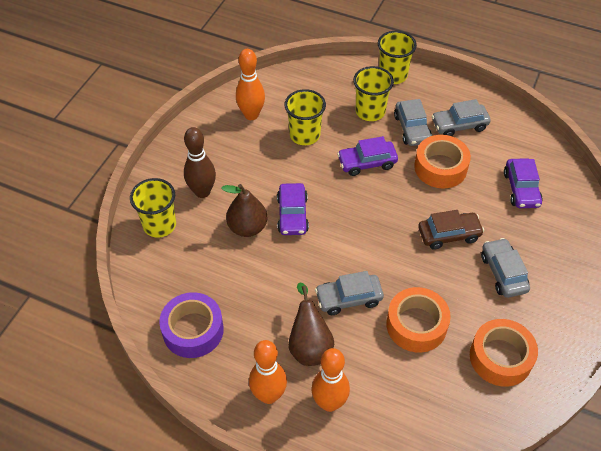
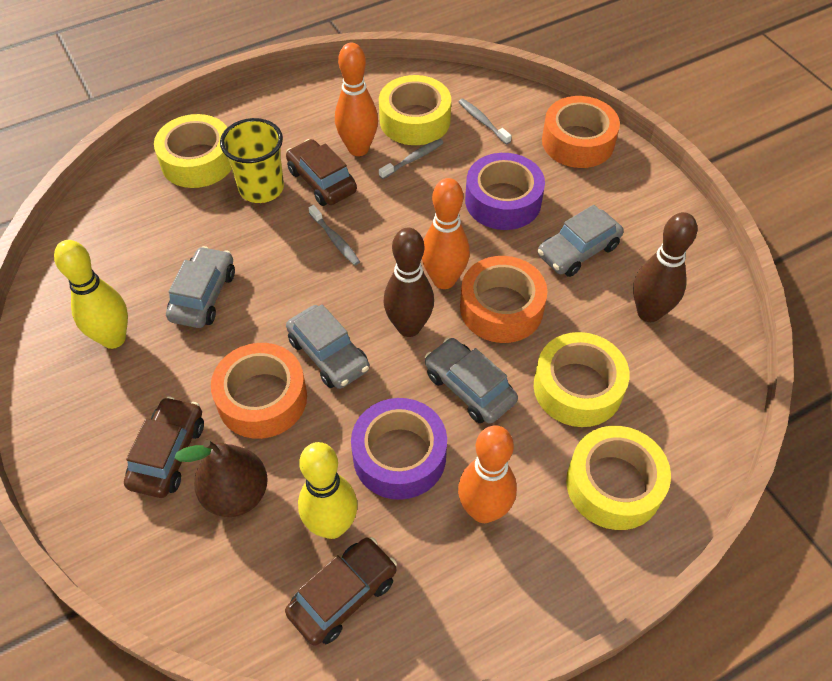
brown bowling pin: 1 -> 2
brown car: 1 -> 3
brown pear: 2 -> 1
grey toothbrush: 0 -> 3
purple car: 3 -> 0
purple tape: 1 -> 2
yellow bowling pin: 0 -> 2
yellow cup: 4 -> 1
yellow tape: 0 -> 4

